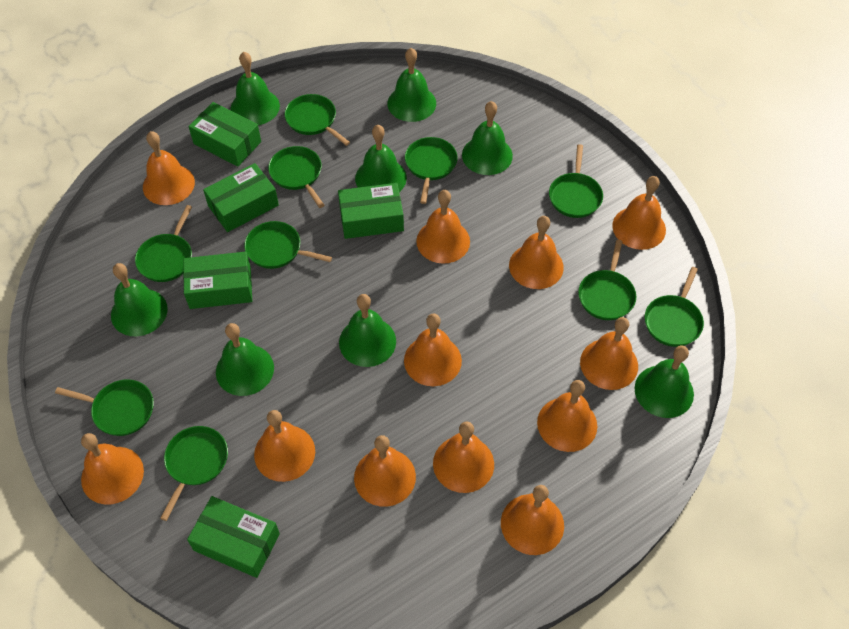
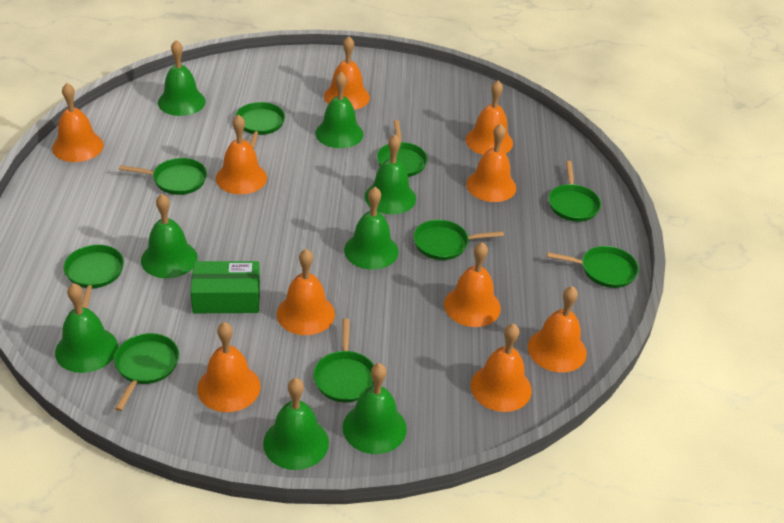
green box: 5 -> 1
green pan: 10 -> 9
orange bell: 12 -> 10

